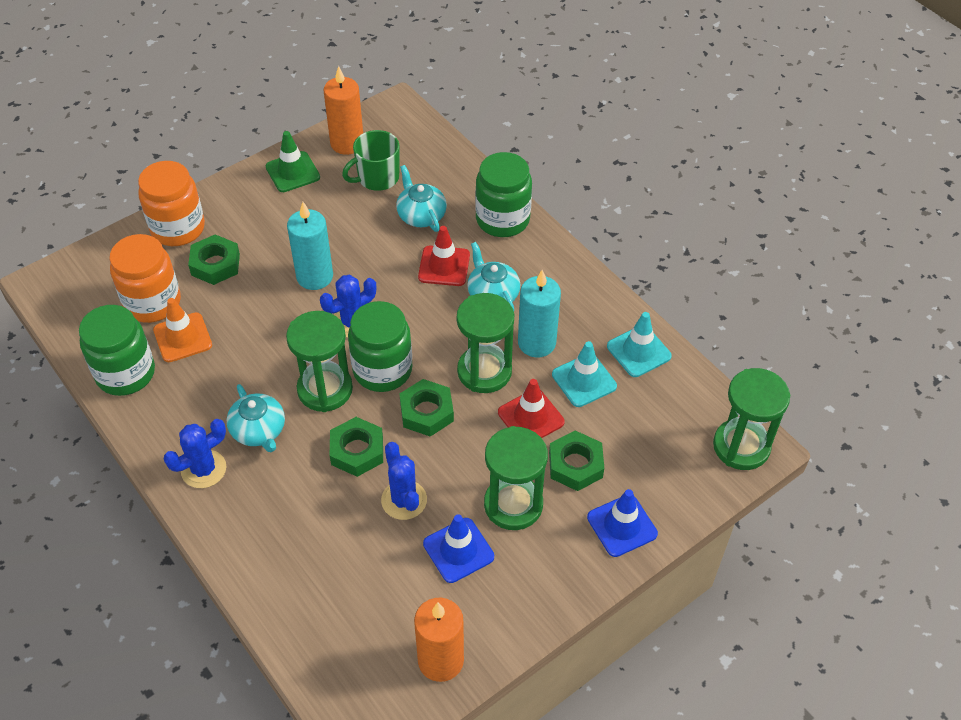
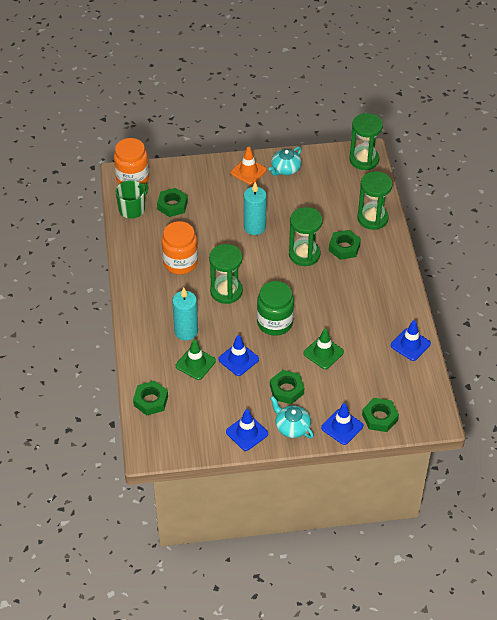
blue cactus: 3 -> 0
blue traffic cone: 2 -> 4
green jar: 3 -> 1
green nut: 4 -> 5
green traffic cone: 1 -> 2
orange candle: 2 -> 0
red traffic cone: 2 -> 0
turquoise teapot: 3 -> 2
turquoise traffic cone: 2 -> 0

